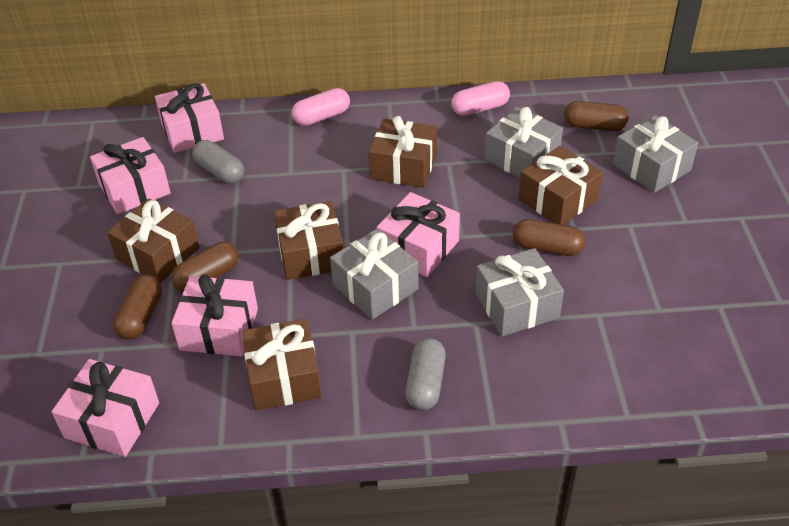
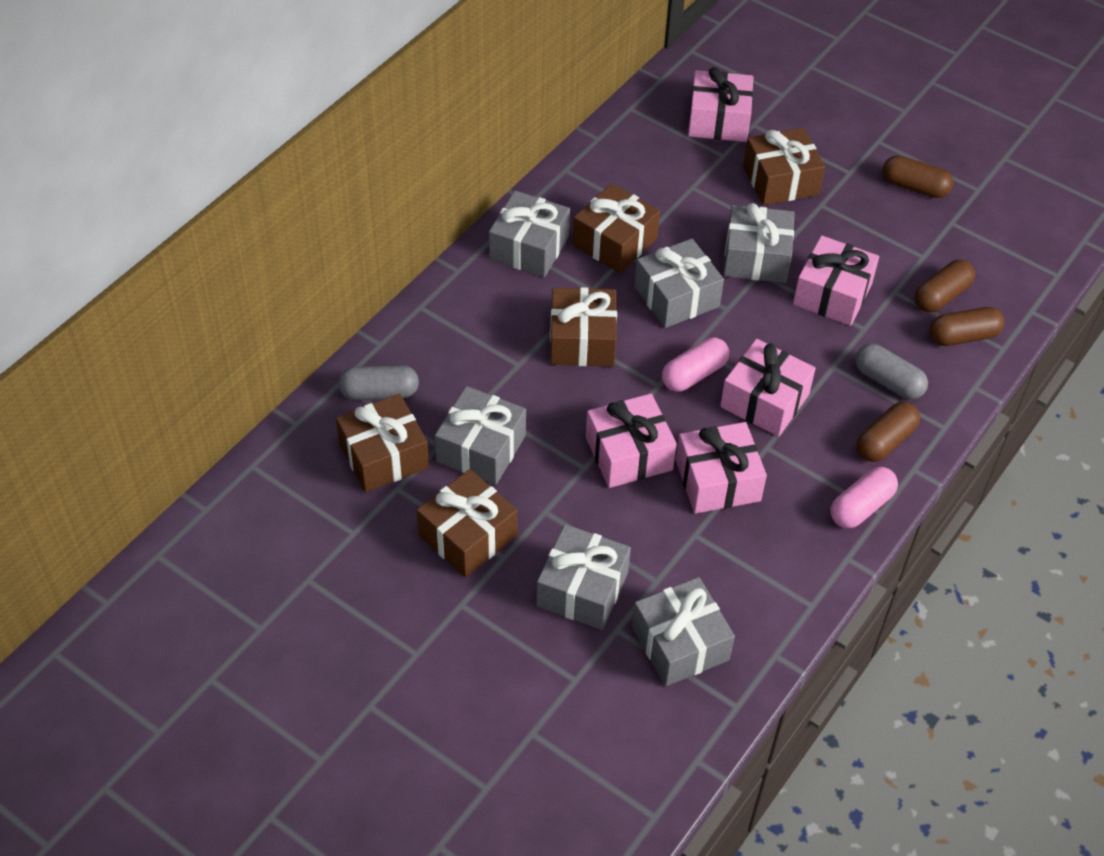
grey gift: 4 -> 6

